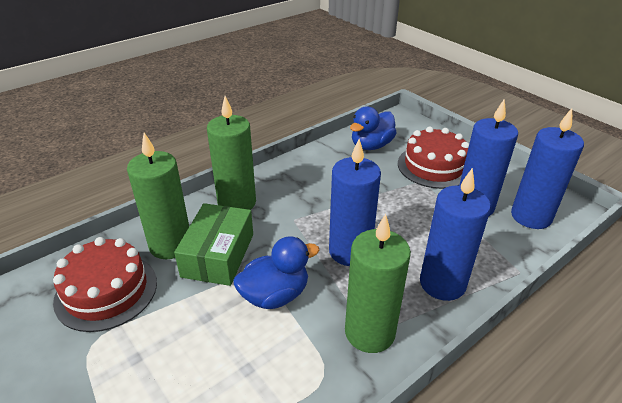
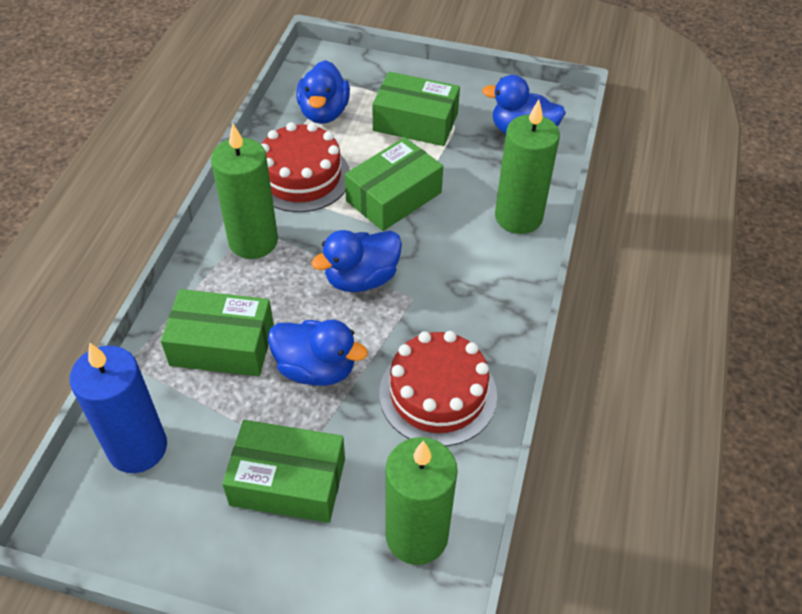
blue candle: 4 -> 1
blue duck: 2 -> 4
green box: 1 -> 4

